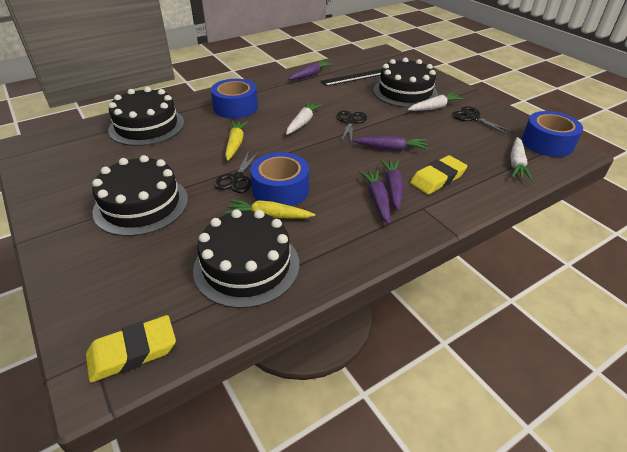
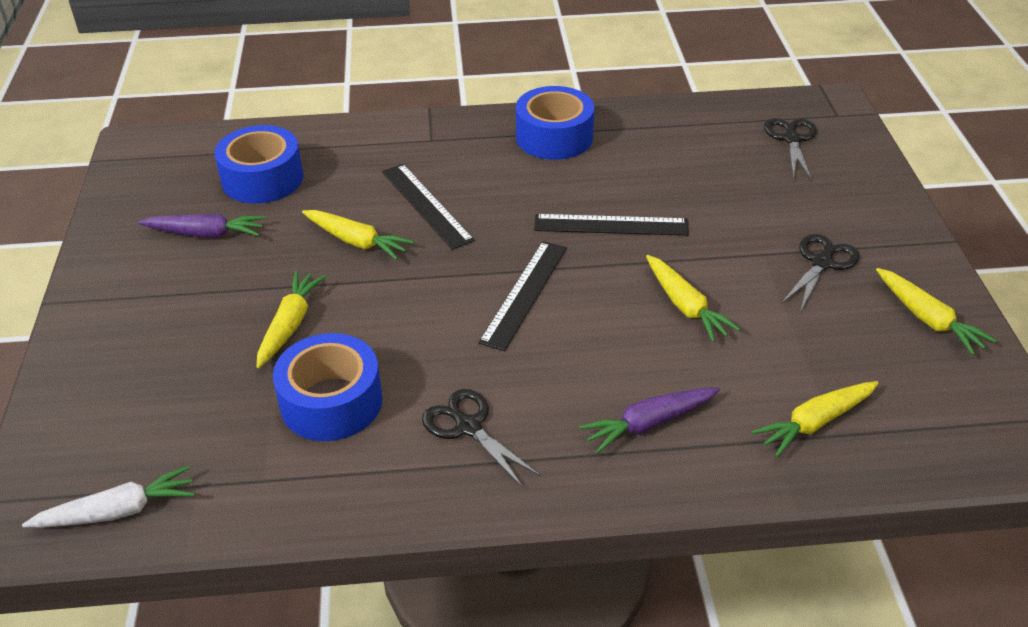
black cake: 4 -> 0
black ruler: 1 -> 3
purple carrot: 4 -> 2
white carrot: 3 -> 1
yellow carrot: 2 -> 5
yellow eraser: 2 -> 0

